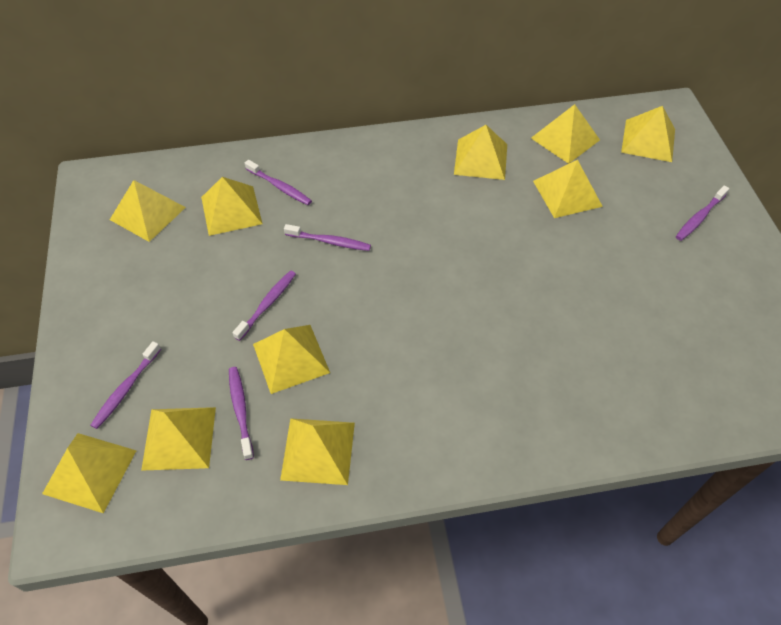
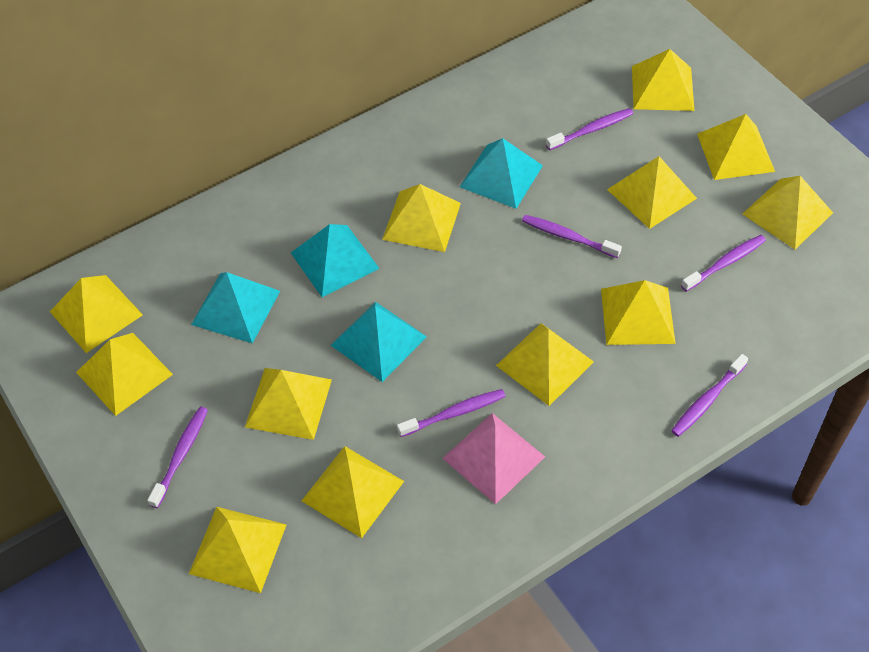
pink pyramid: 0 -> 1
turquoise pyramid: 0 -> 4
yellow pyramid: 10 -> 12

